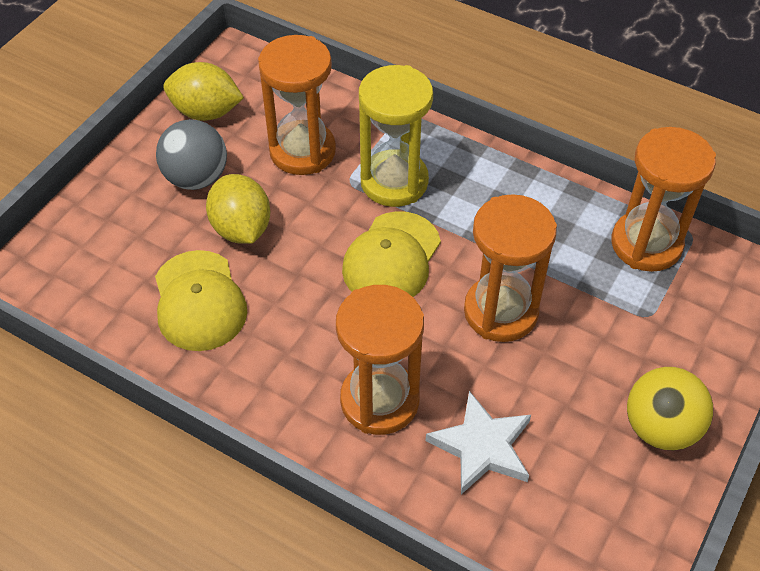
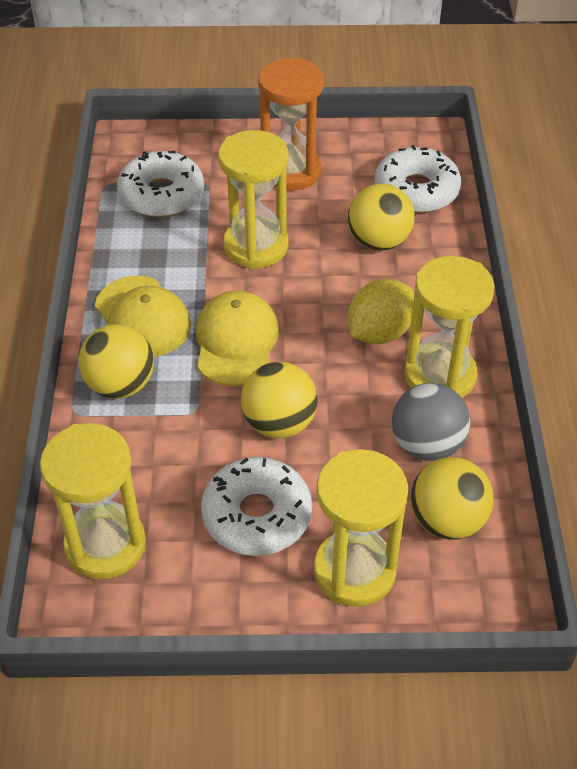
orange hourglass: 4 -> 1
white donut: 0 -> 3
white star: 1 -> 0
yellow ball: 1 -> 4
yellow hourglass: 1 -> 4
yellow lemon: 2 -> 1

